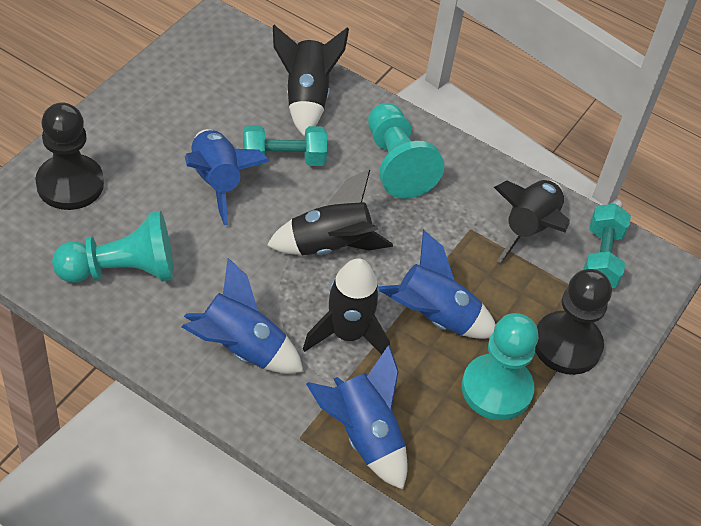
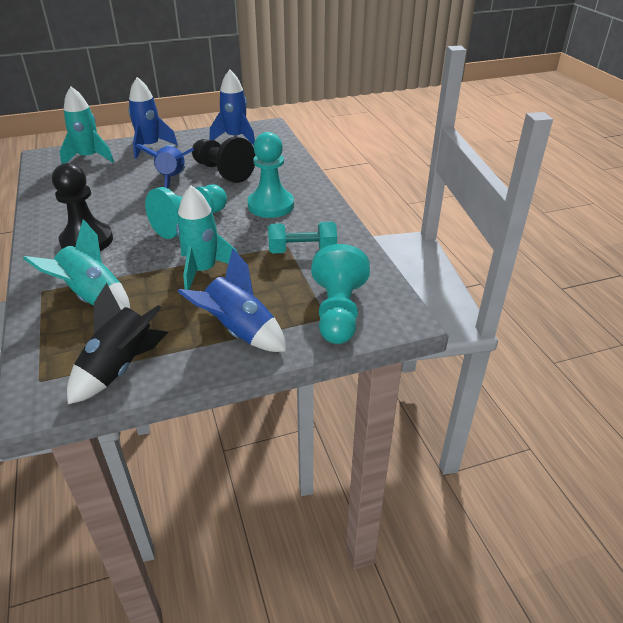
black rocket: 4 -> 1
turquoise dumbbell: 2 -> 1
turquoise rocket: 0 -> 3

